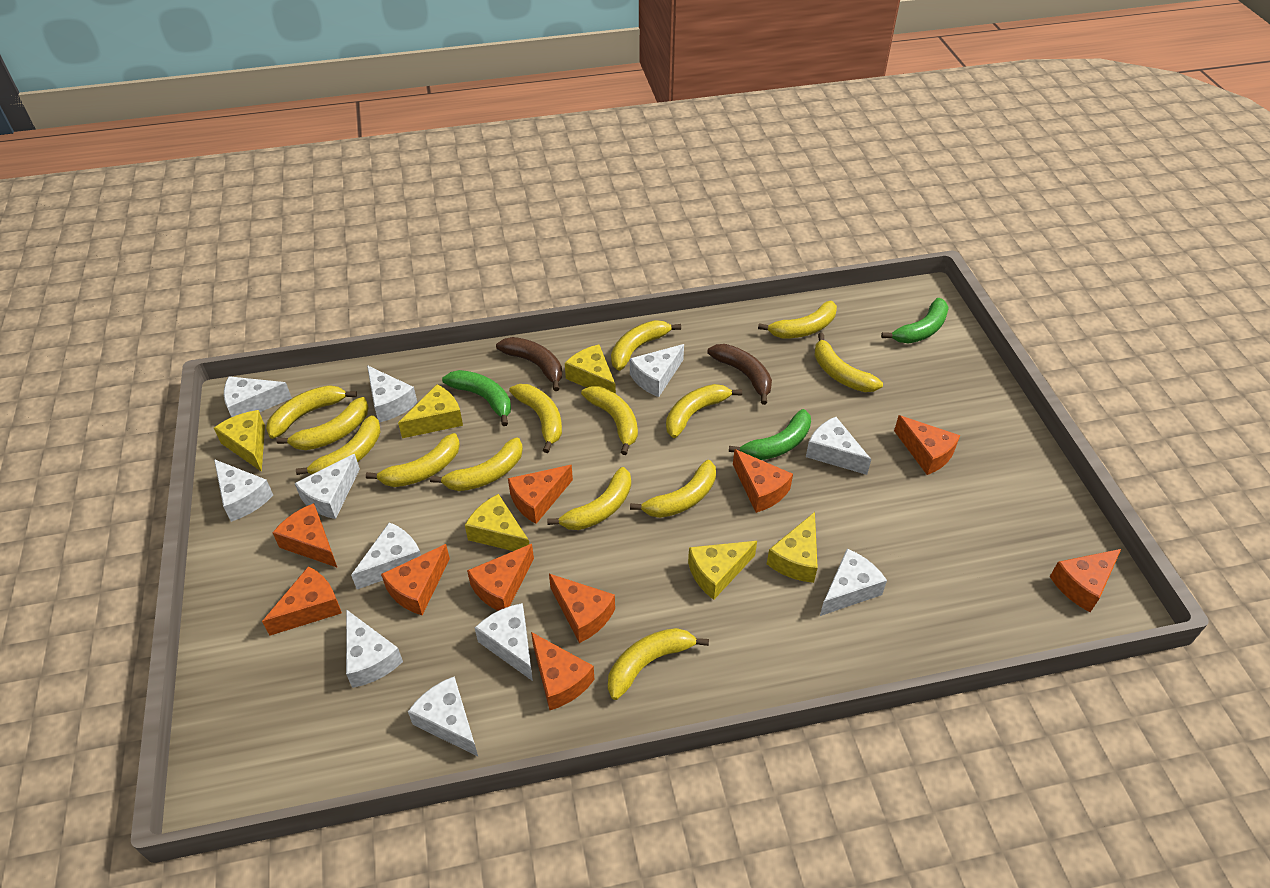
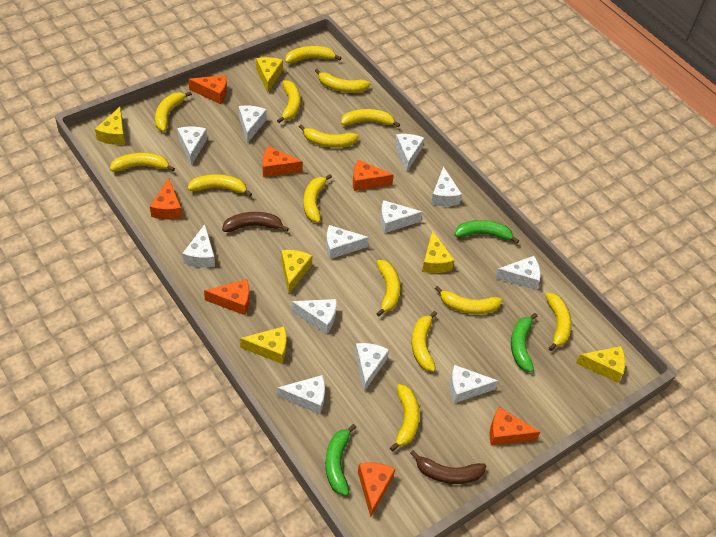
orange cheese: 10 -> 7
white cheese: 11 -> 12

